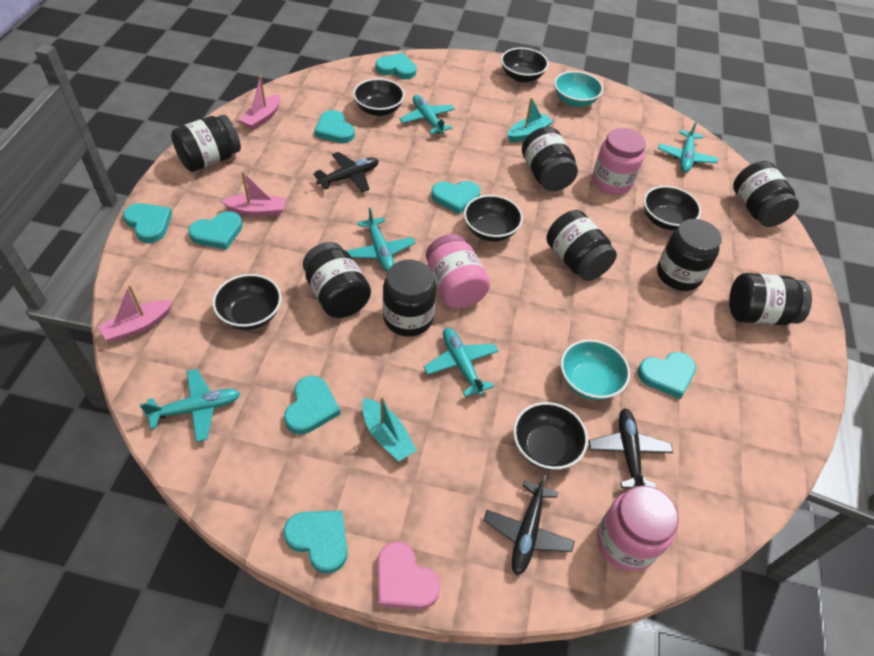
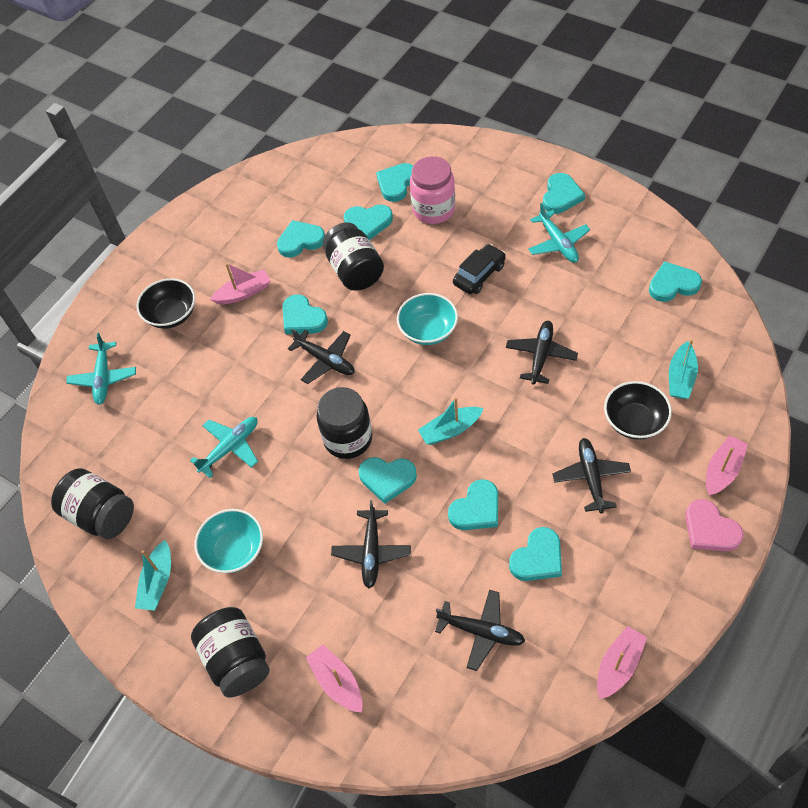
black bowl: 6 -> 2
black car: 0 -> 1
black jar: 8 -> 4
black plane: 3 -> 5
pink boat: 3 -> 4
pink jar: 3 -> 1
turquoise boat: 2 -> 3
turquoise heart: 8 -> 9
turquoise plane: 5 -> 3

